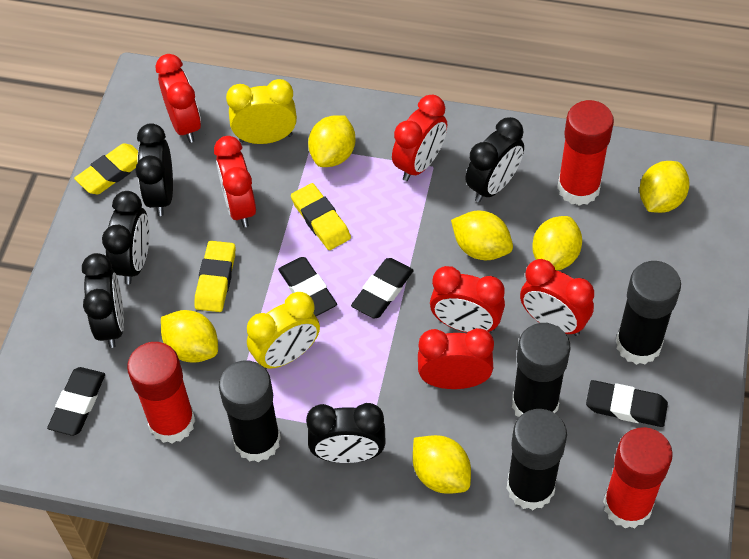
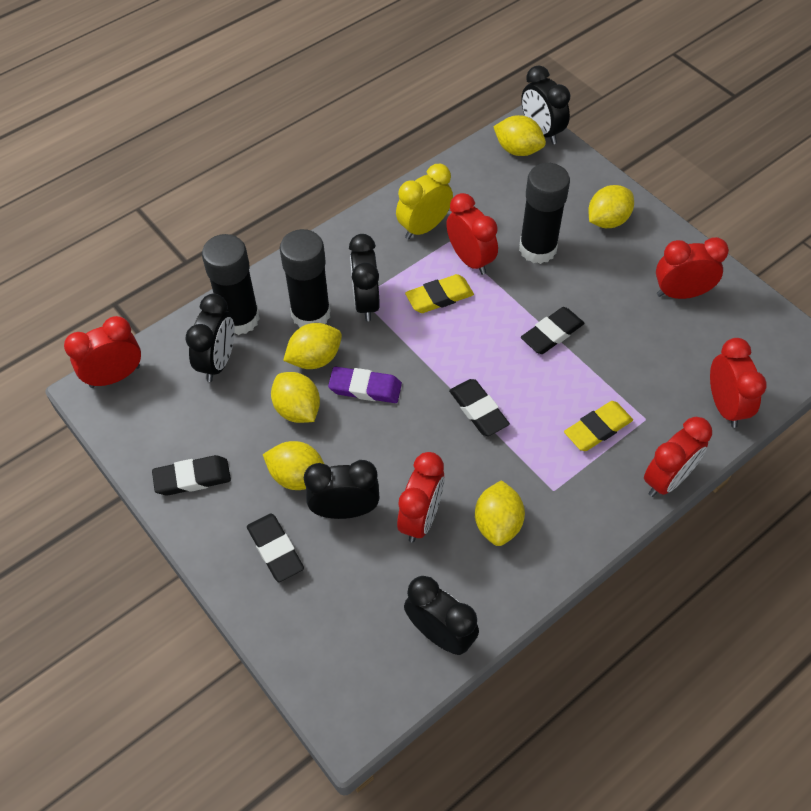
black glue stick: 4 -> 3
purple eraser: 0 -> 1
red glue stick: 3 -> 0
yellow clock: 2 -> 1
yellow eraser: 3 -> 2

